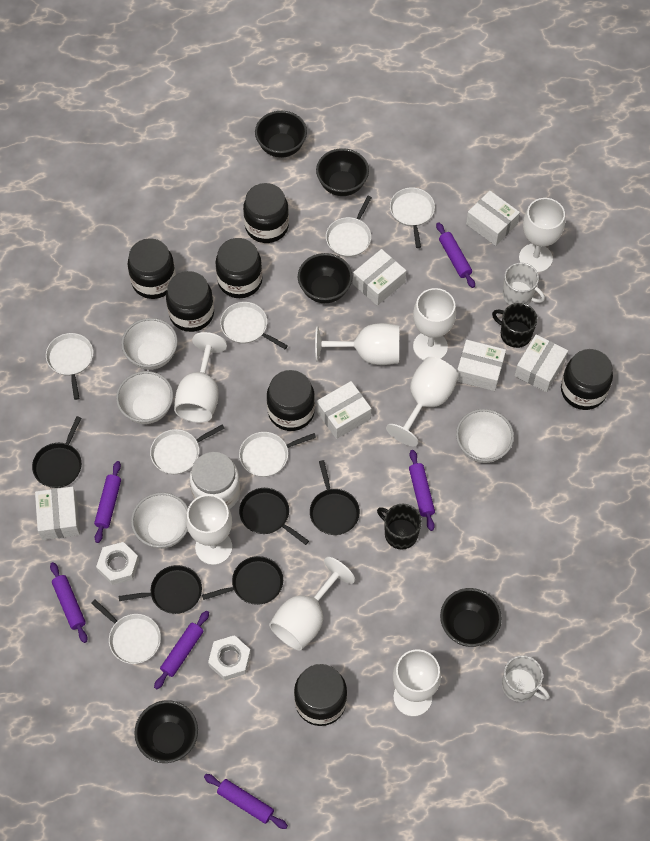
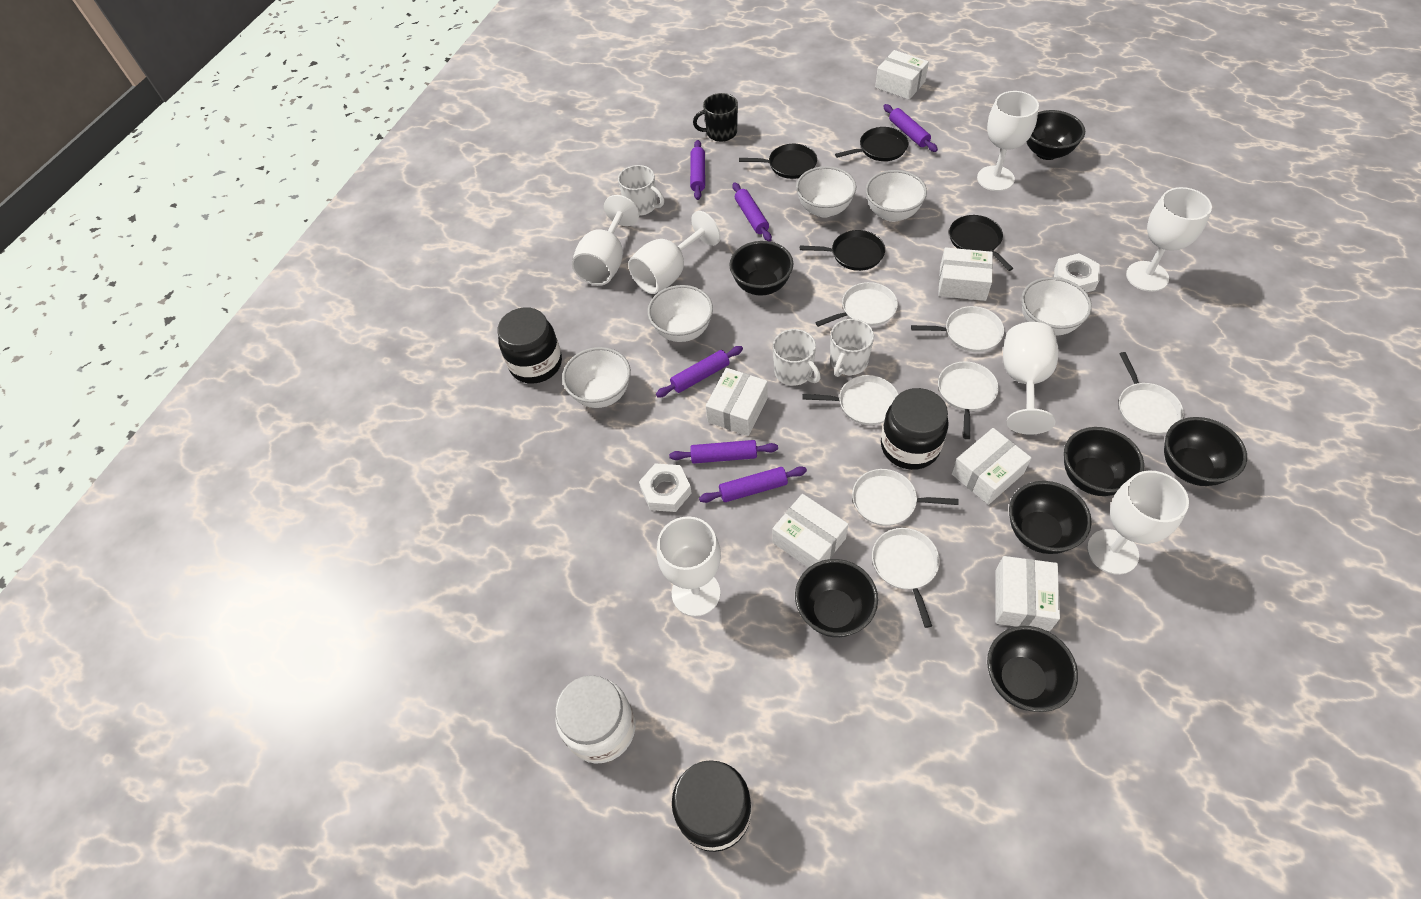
black bowl: 5 -> 7
black jar: 7 -> 3
black mug: 2 -> 1
black pan: 5 -> 4
white bowl: 4 -> 5
white goblet: 8 -> 7
white mug: 2 -> 3

